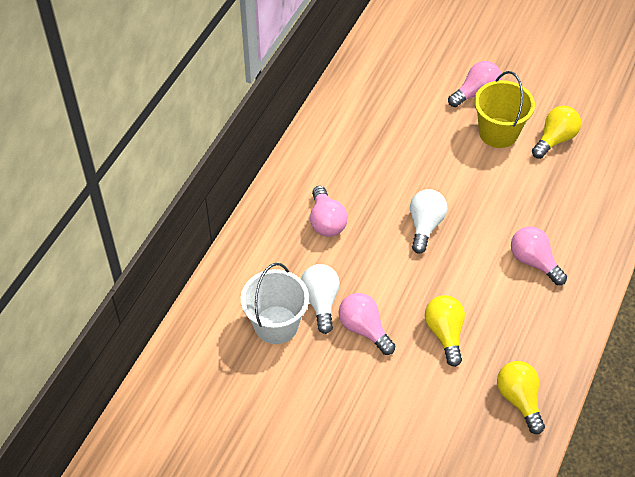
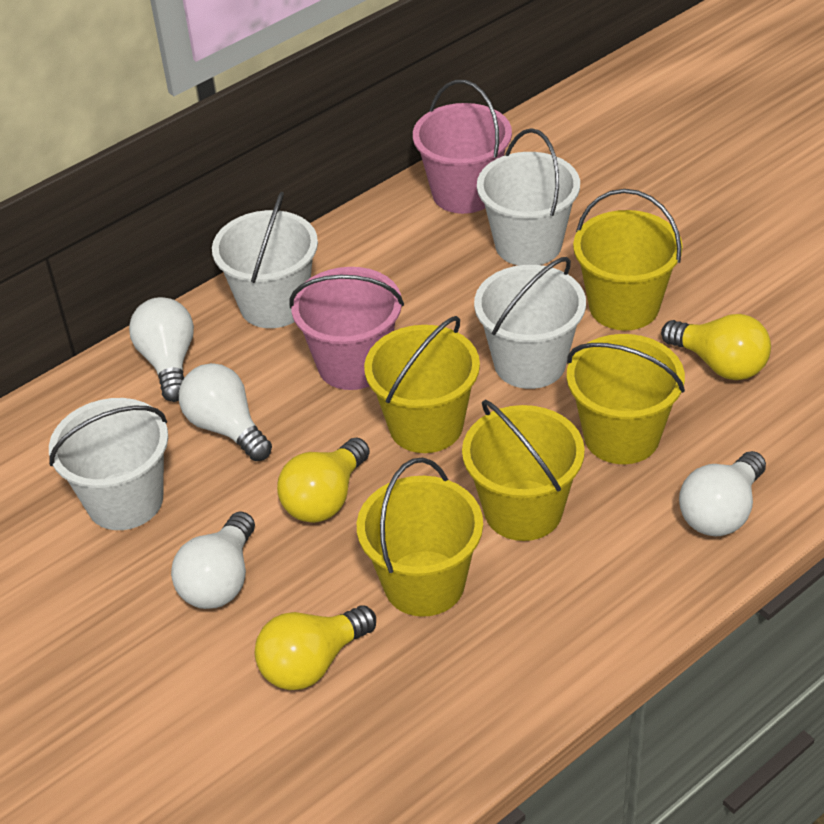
pink bucket: 0 -> 2
pink light bulb: 4 -> 0
white bucket: 1 -> 4
white light bulb: 2 -> 4
yellow bucket: 1 -> 5

